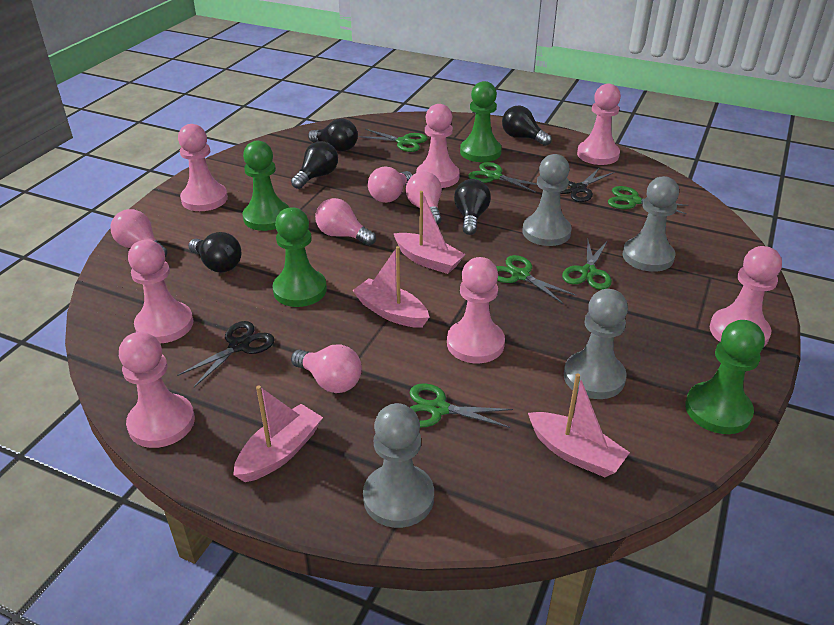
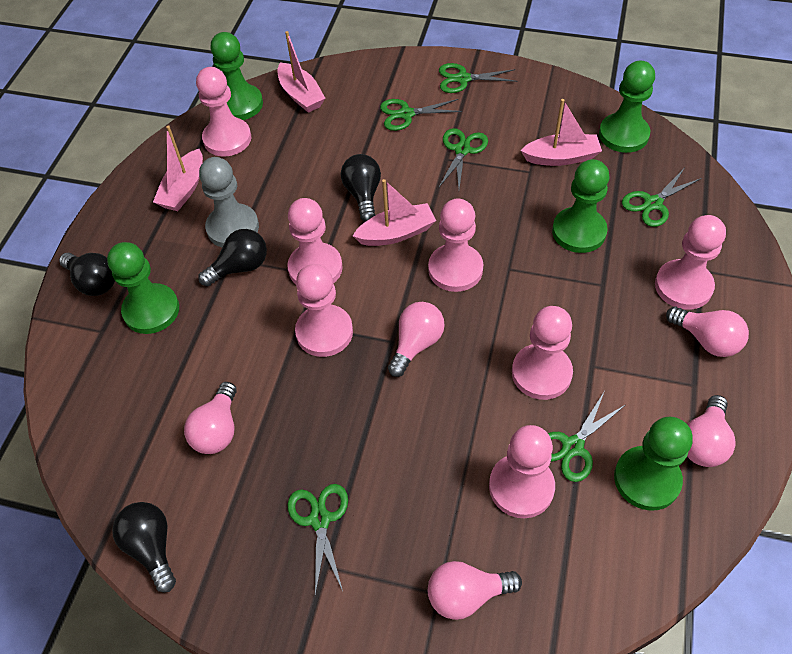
black light bulb: 5 -> 4
black scissors: 2 -> 0
green pawn: 4 -> 5
grey pawn: 4 -> 1

